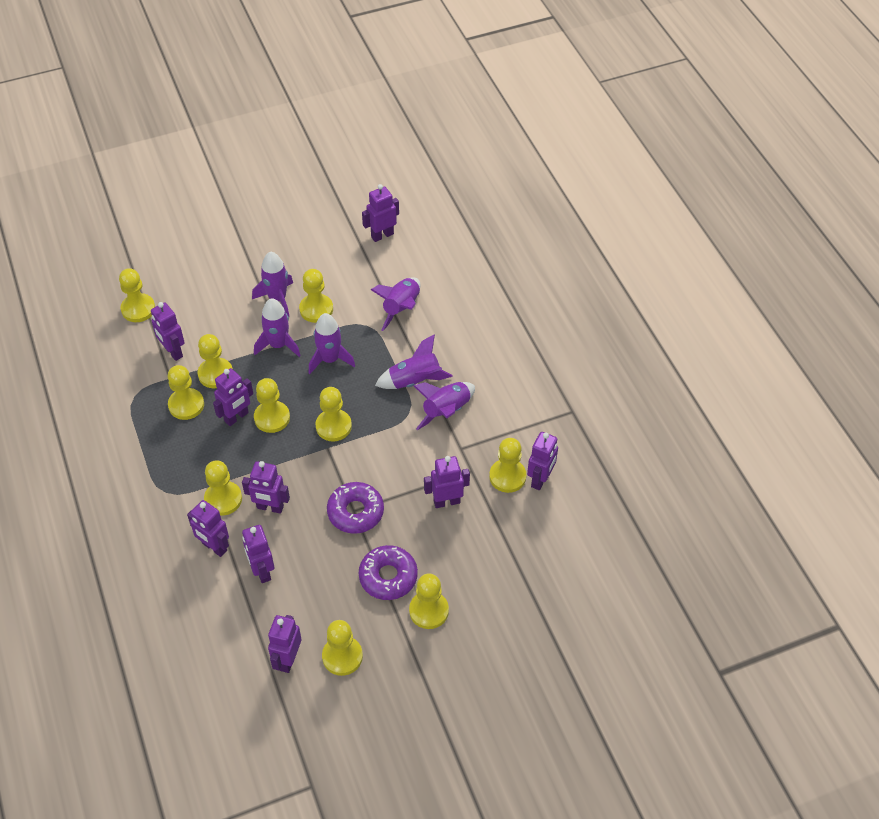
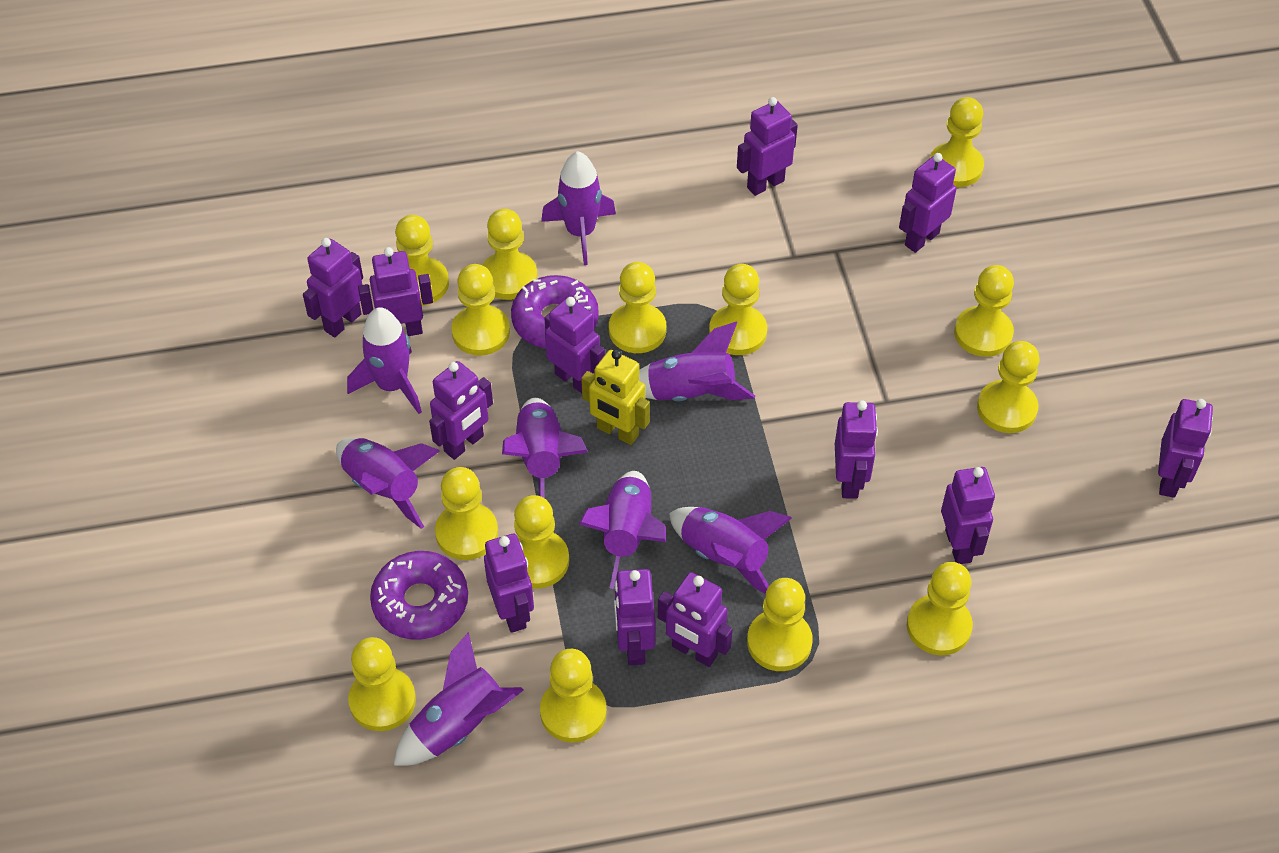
purple robot: 9 -> 12
purple rocket: 6 -> 8
yellow pawn: 10 -> 14
yellow robot: 0 -> 1

